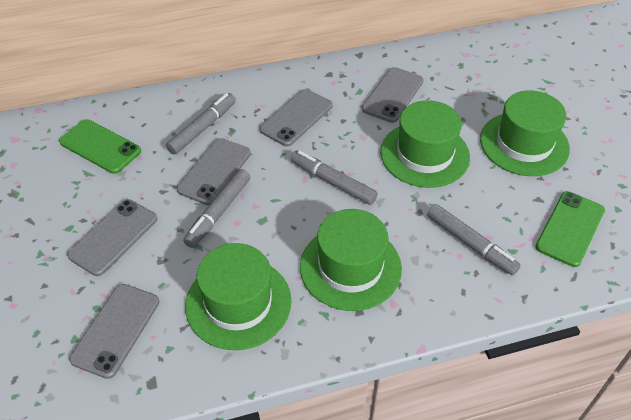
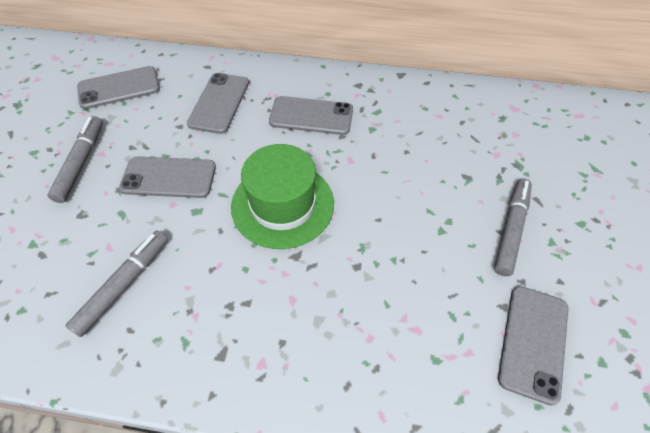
green hat: 4 -> 1
green phone: 2 -> 0
grey marker: 4 -> 3

